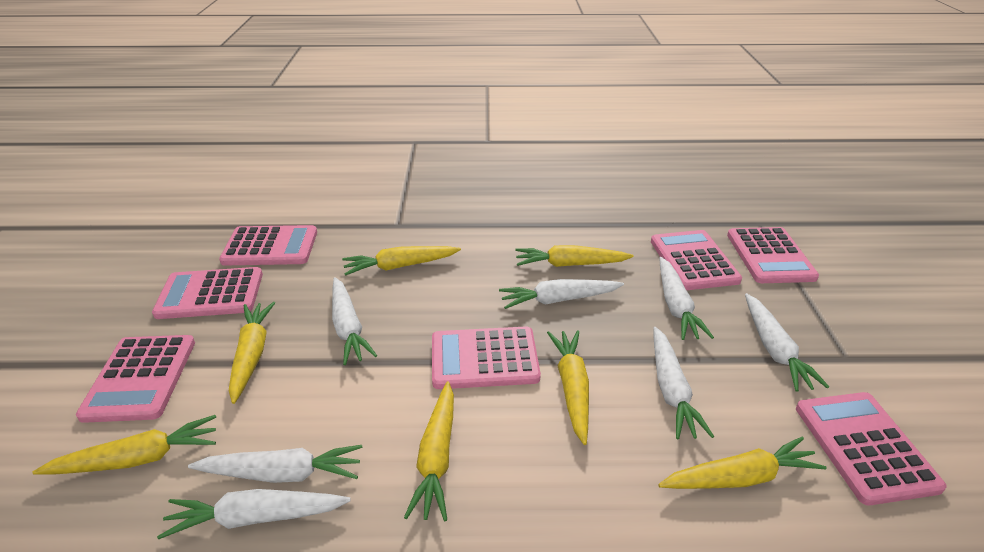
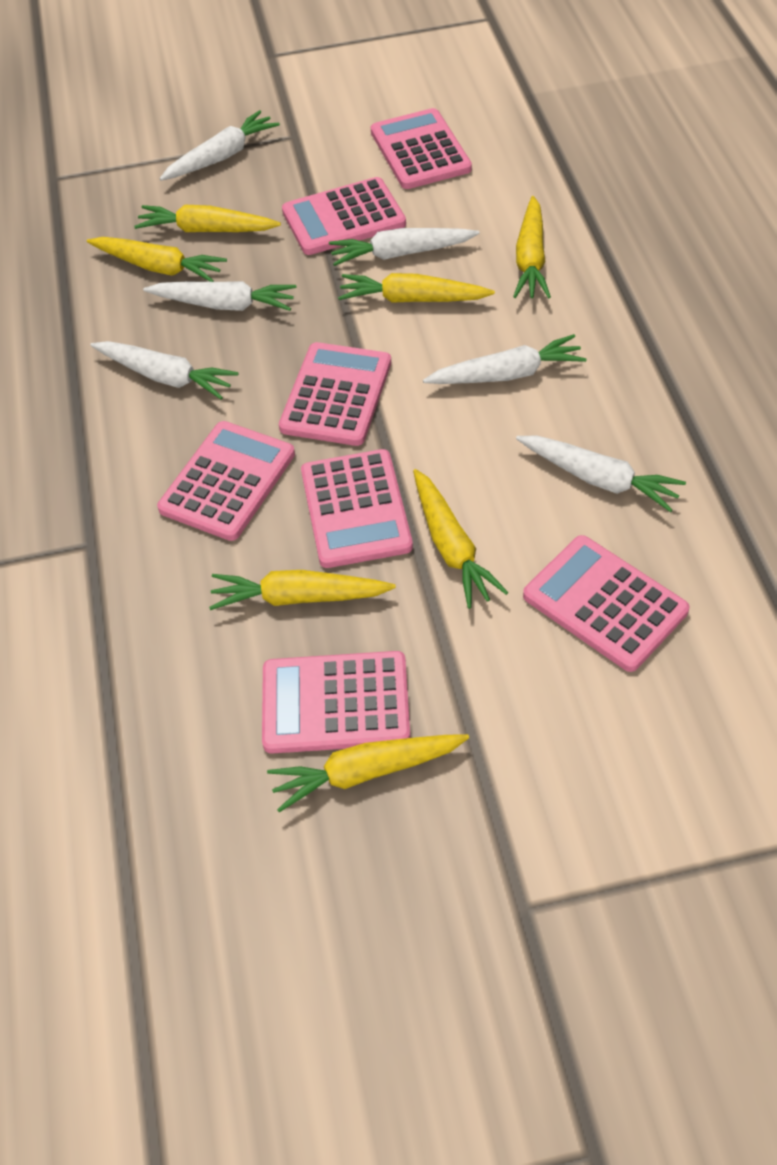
white carrot: 7 -> 6

